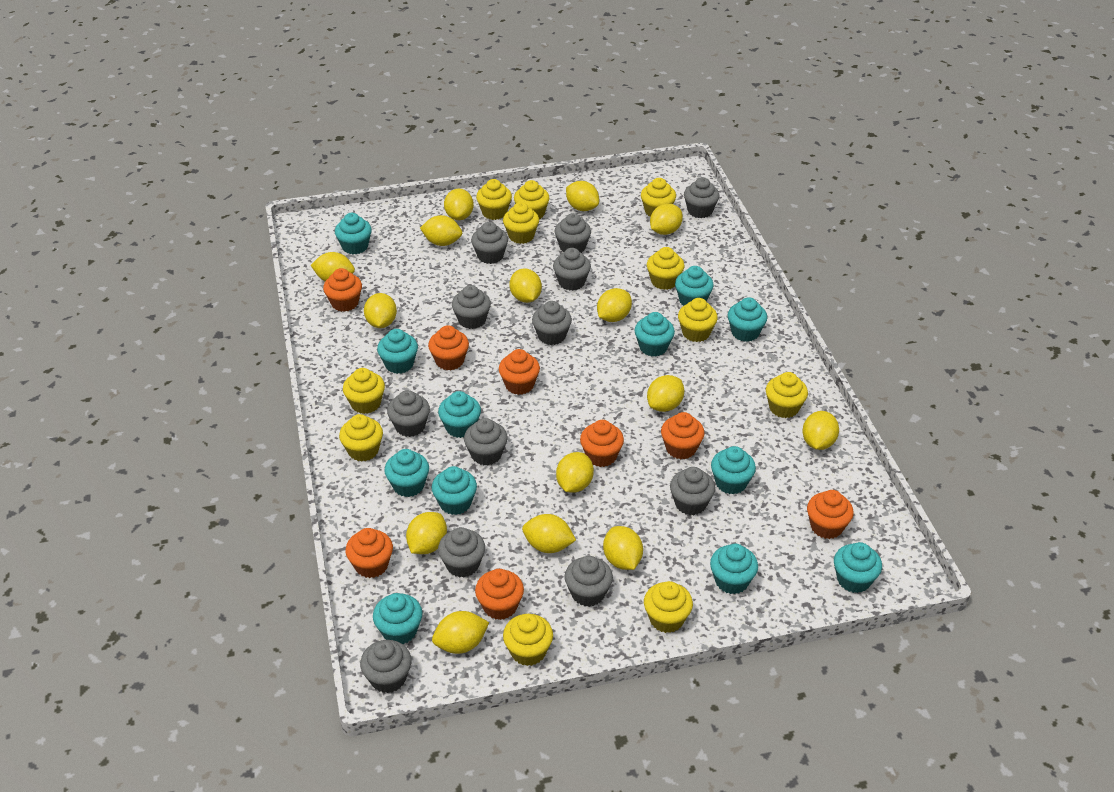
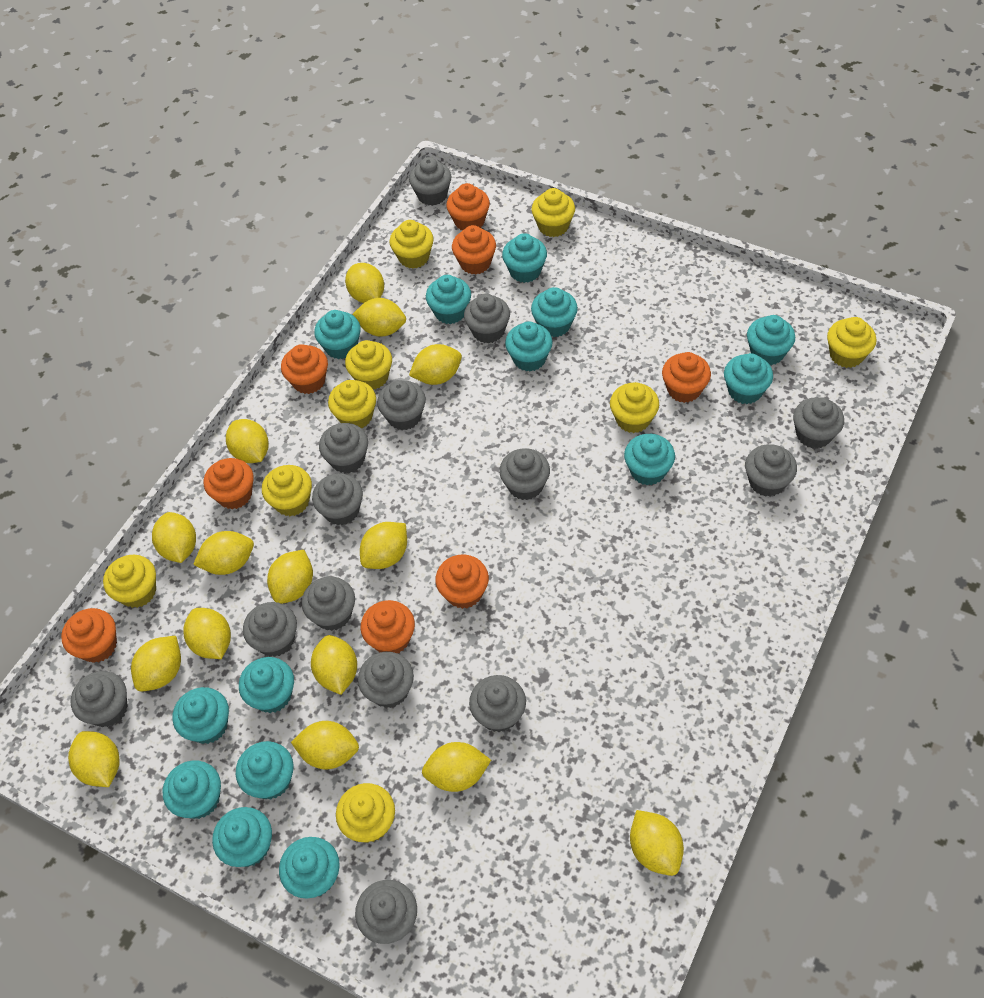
grey cupcake: 12 -> 14
turquoise cupcake: 12 -> 14
yellow cupcake: 11 -> 9

